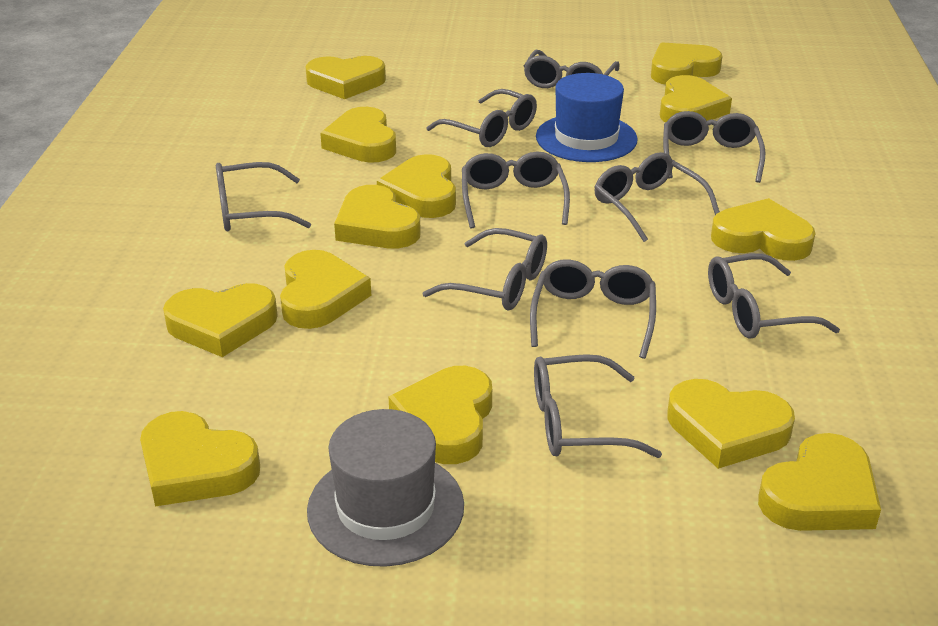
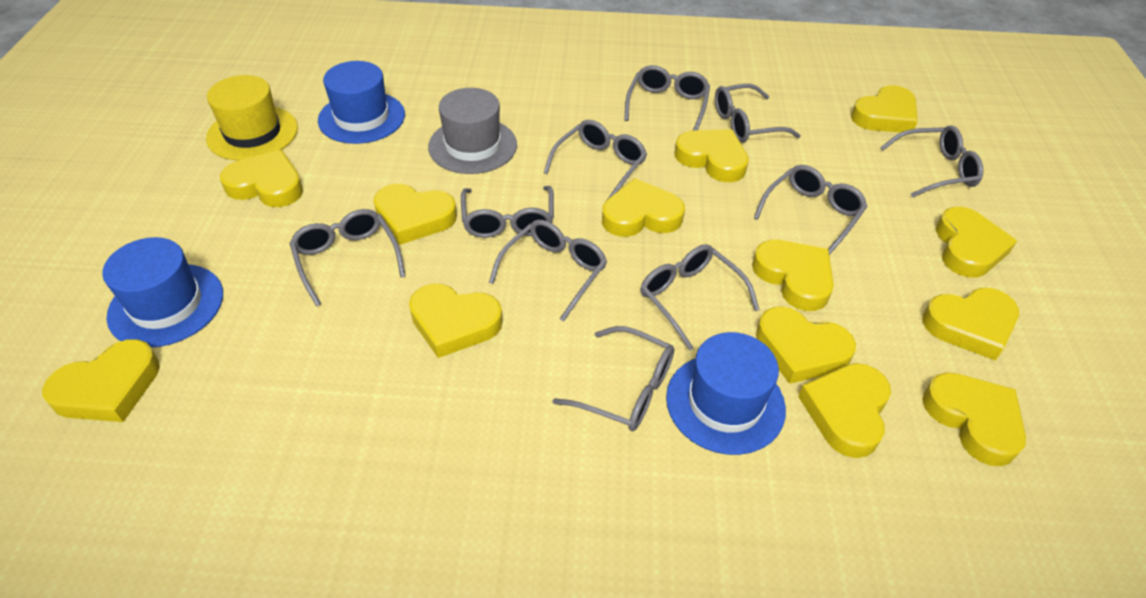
blue hat: 1 -> 3
yellow hat: 0 -> 1

